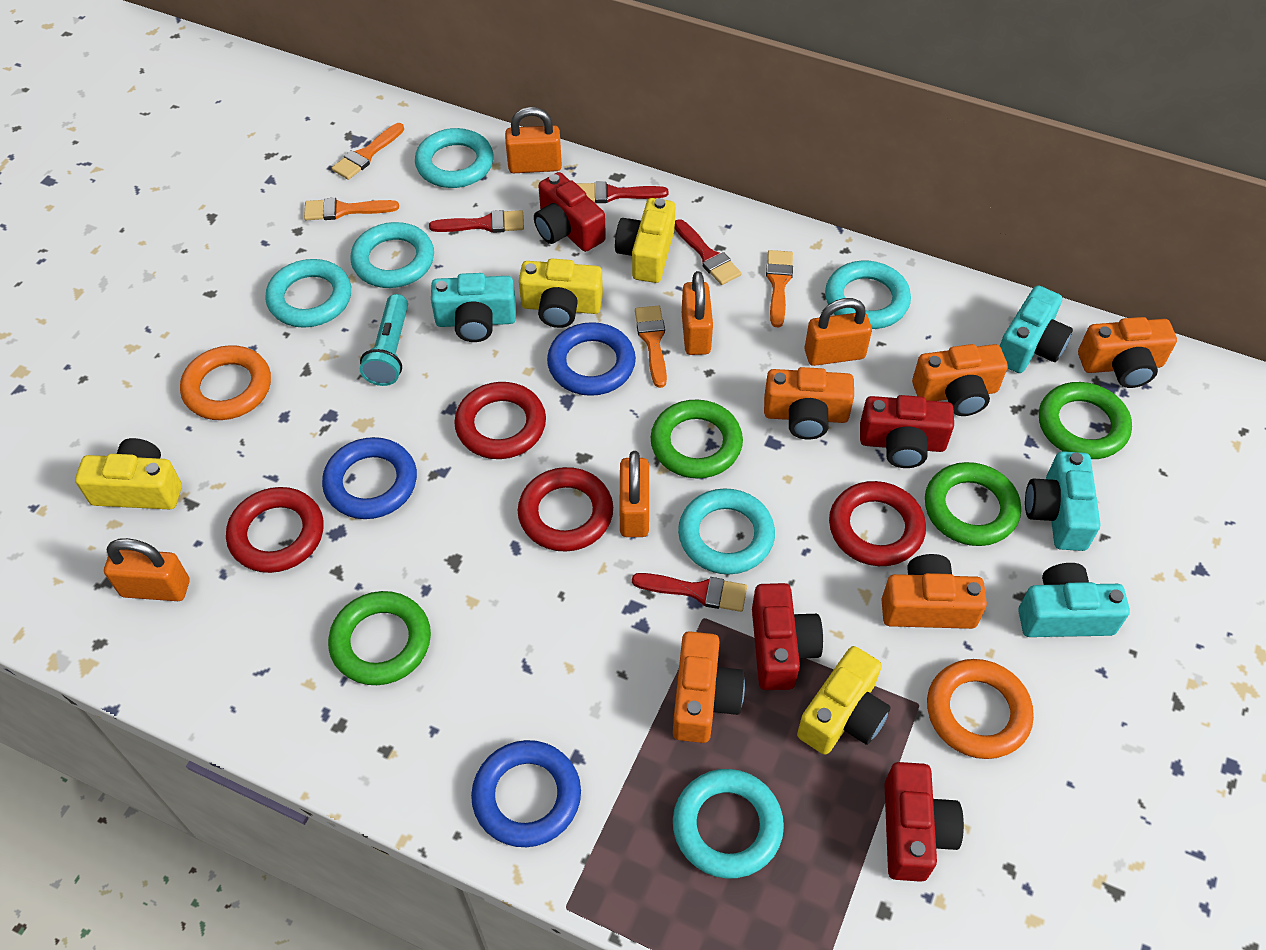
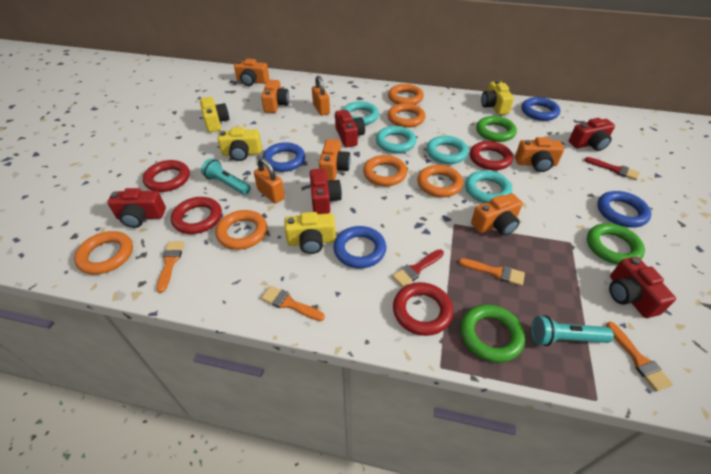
blue ring: 3 -> 4
green ring: 4 -> 3
orange padlock: 5 -> 2
orange ring: 2 -> 6
red brush: 4 -> 2
red camera: 4 -> 5
turquoise camera: 4 -> 0
turquoise flashlight: 1 -> 2
turquoise ring: 6 -> 4

